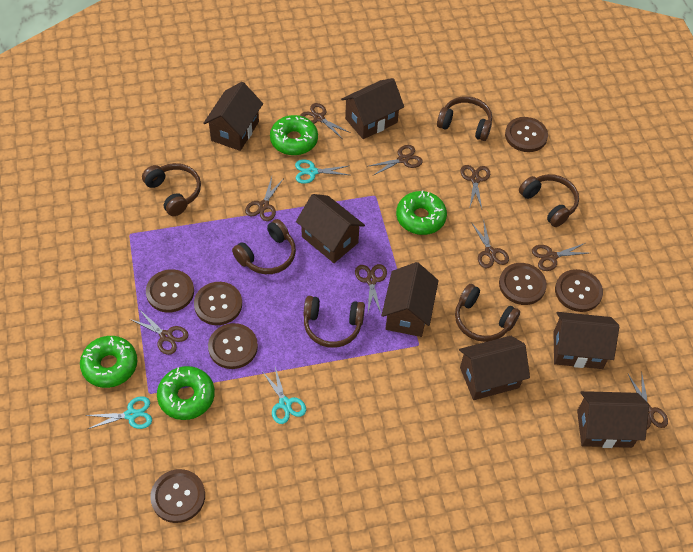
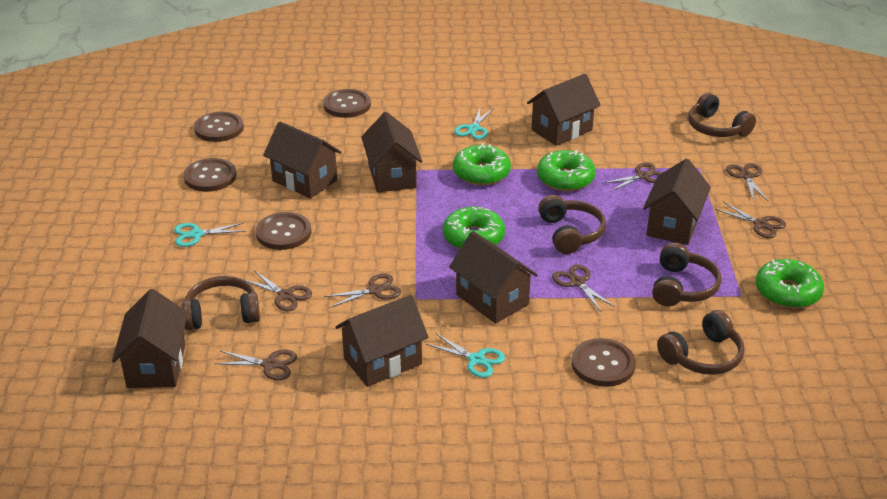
brown button: 7 -> 5
brown headphones: 6 -> 5
brown scissors: 9 -> 7

